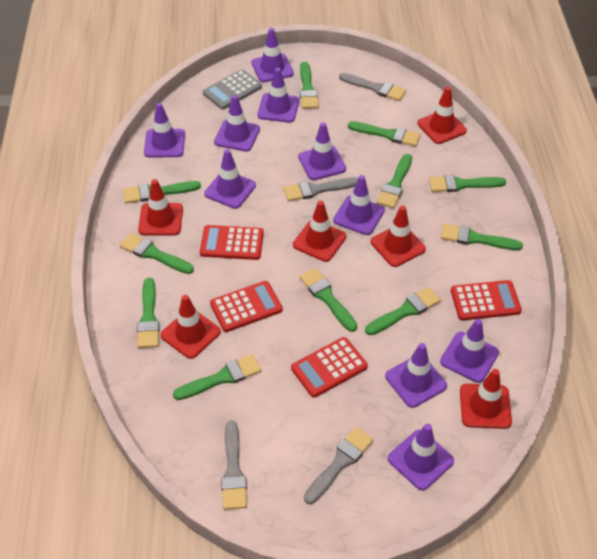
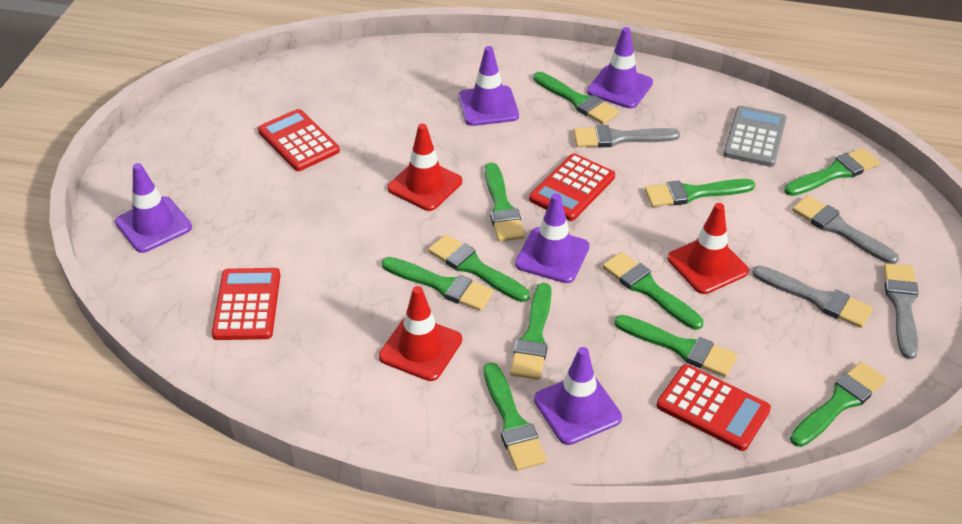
purple traffic cone: 10 -> 5
red traffic cone: 6 -> 3

